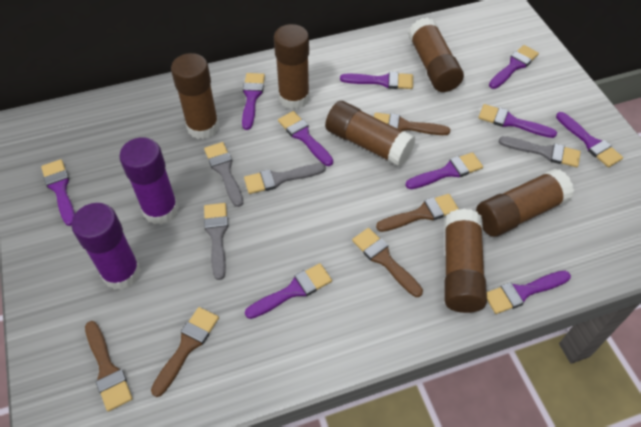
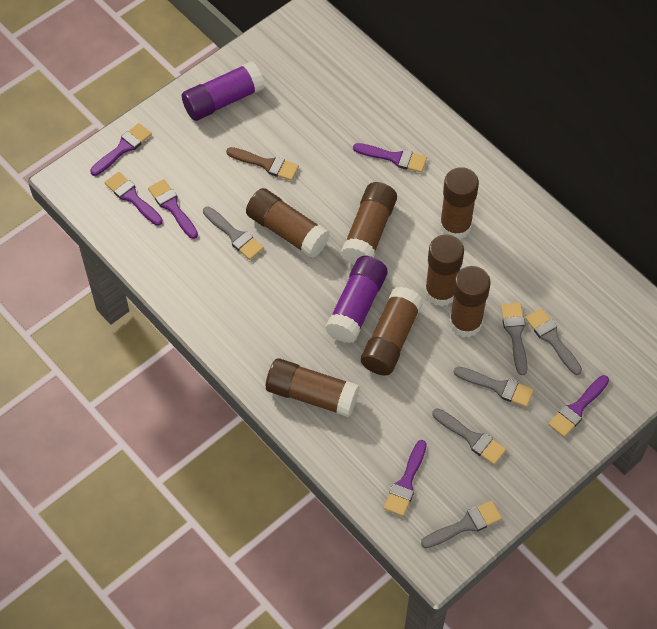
brown brush: 5 -> 1
brown glue stick: 6 -> 7
grey brush: 4 -> 6
purple brush: 10 -> 6

